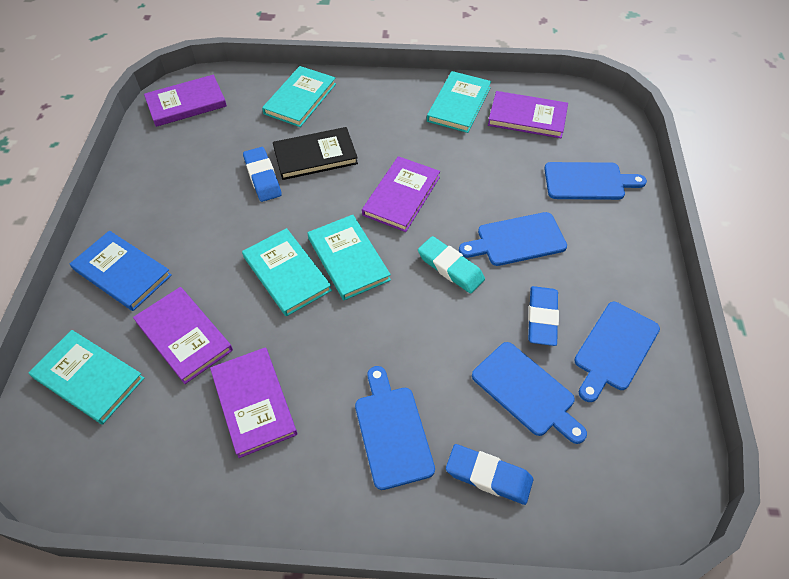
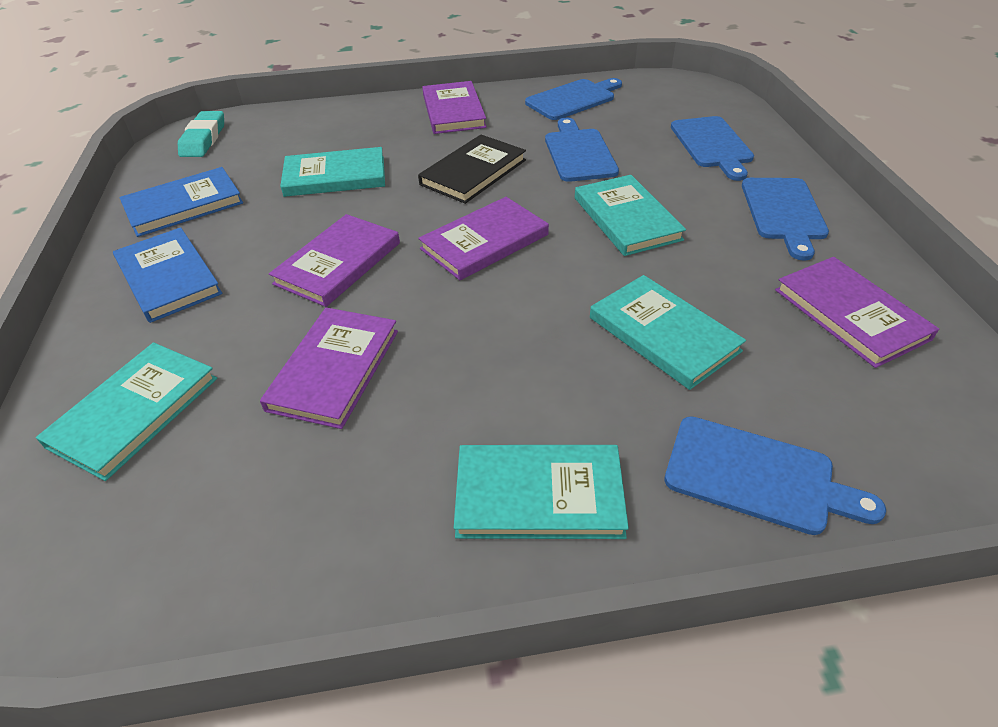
blue book: 1 -> 2
blue eraser: 3 -> 0

